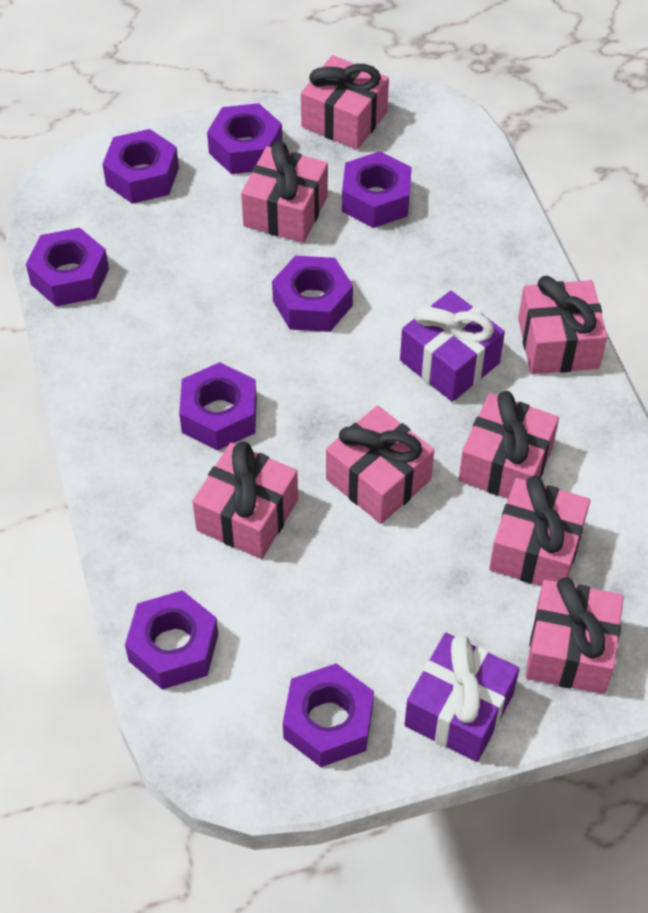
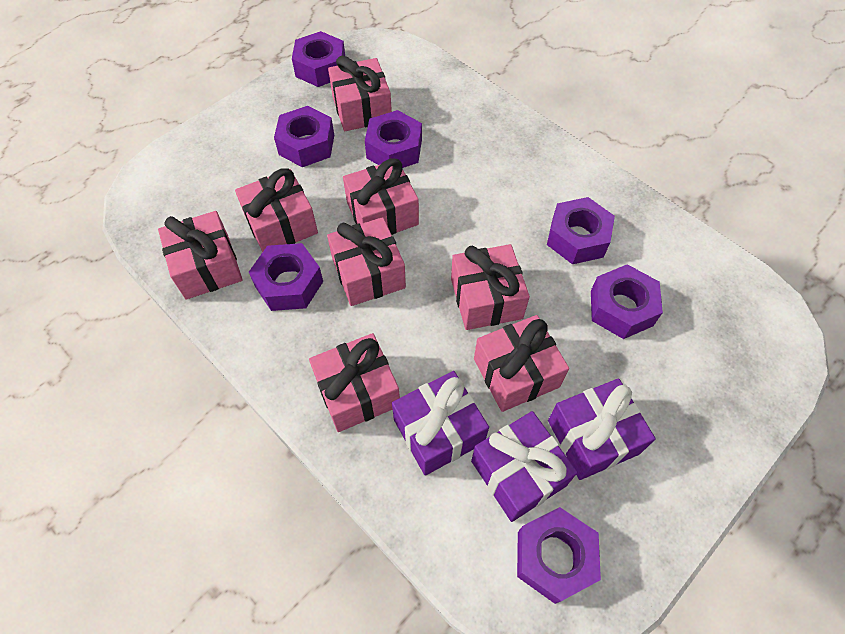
purple gift: 2 -> 3
purple nut: 8 -> 7

